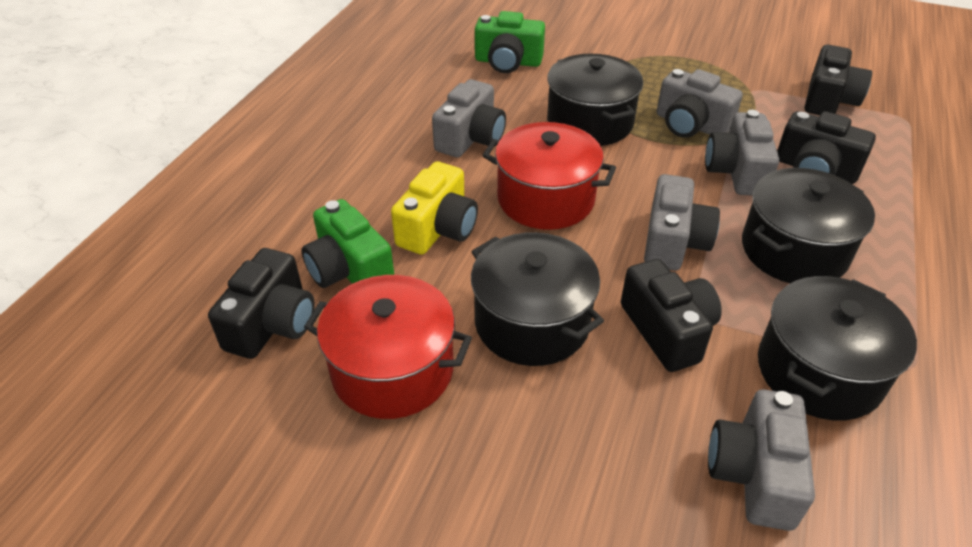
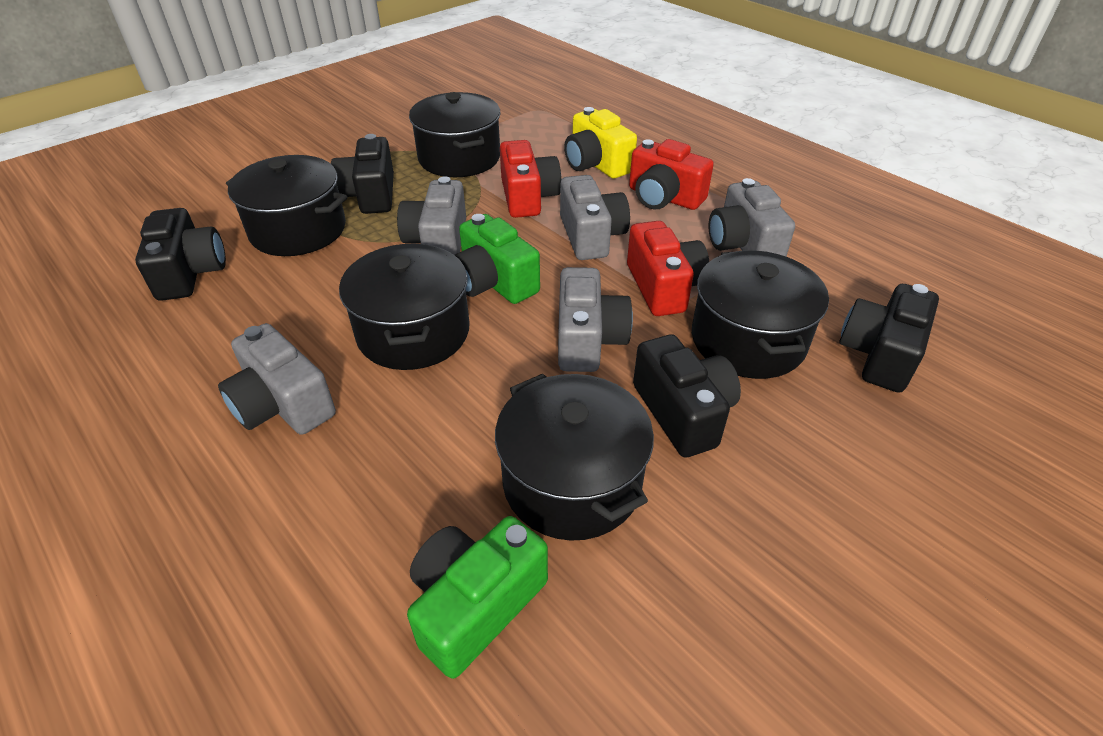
black pot: 4 -> 5
red camera: 0 -> 3
red pot: 2 -> 0

